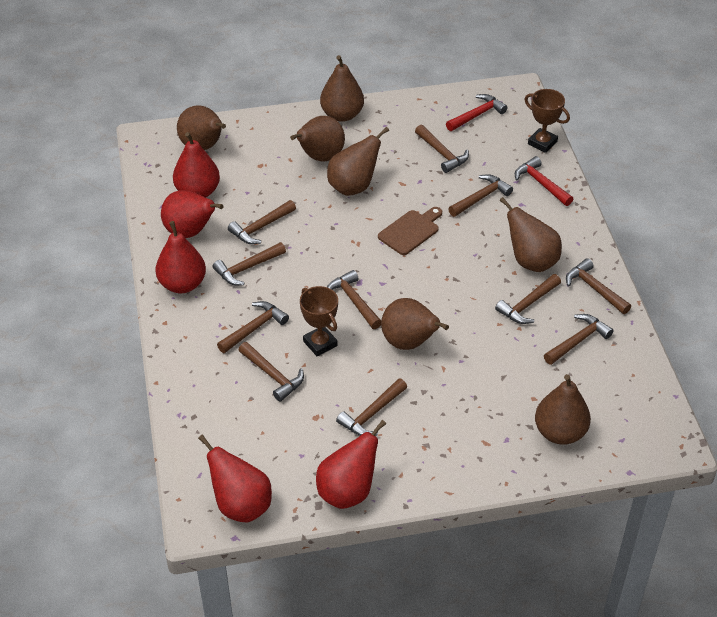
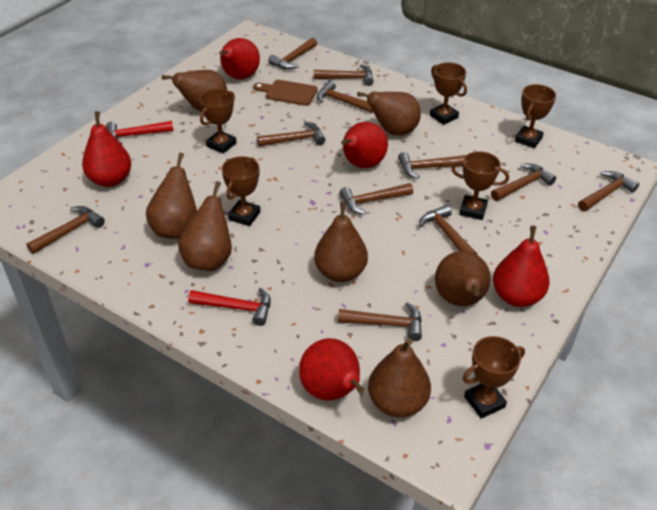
brown trophy: 2 -> 6

